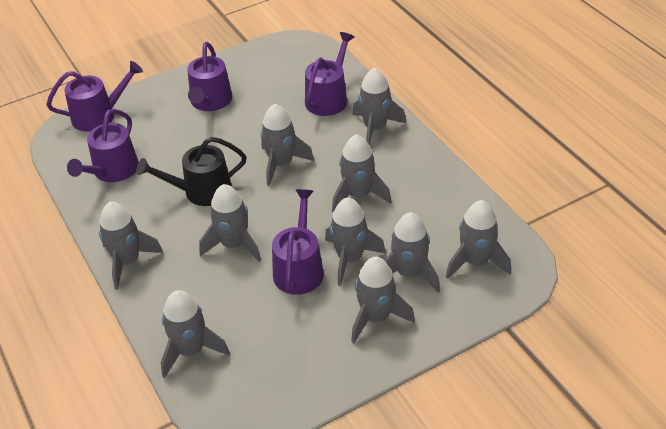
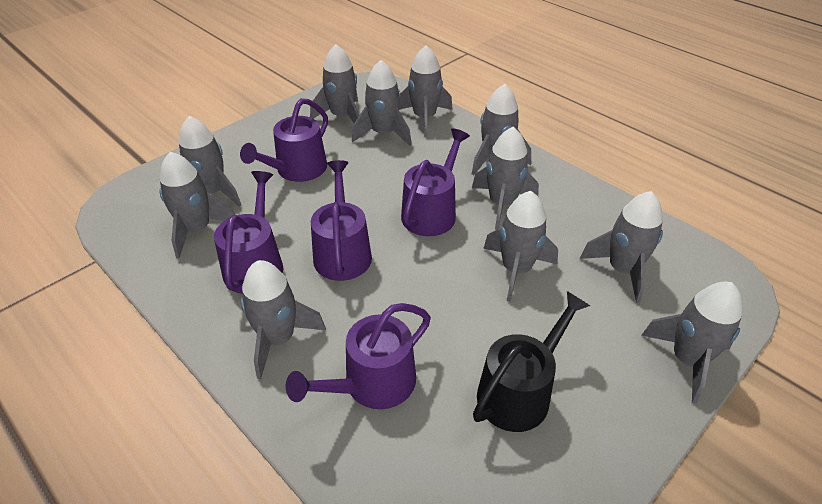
grey rocket: 10 -> 11

